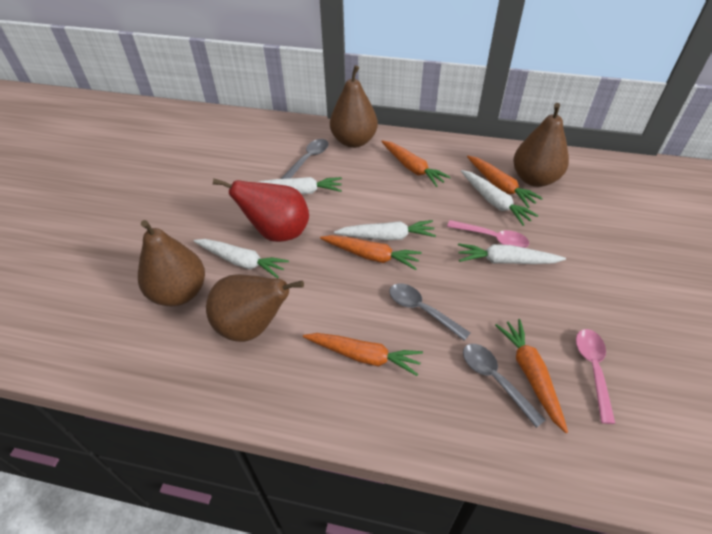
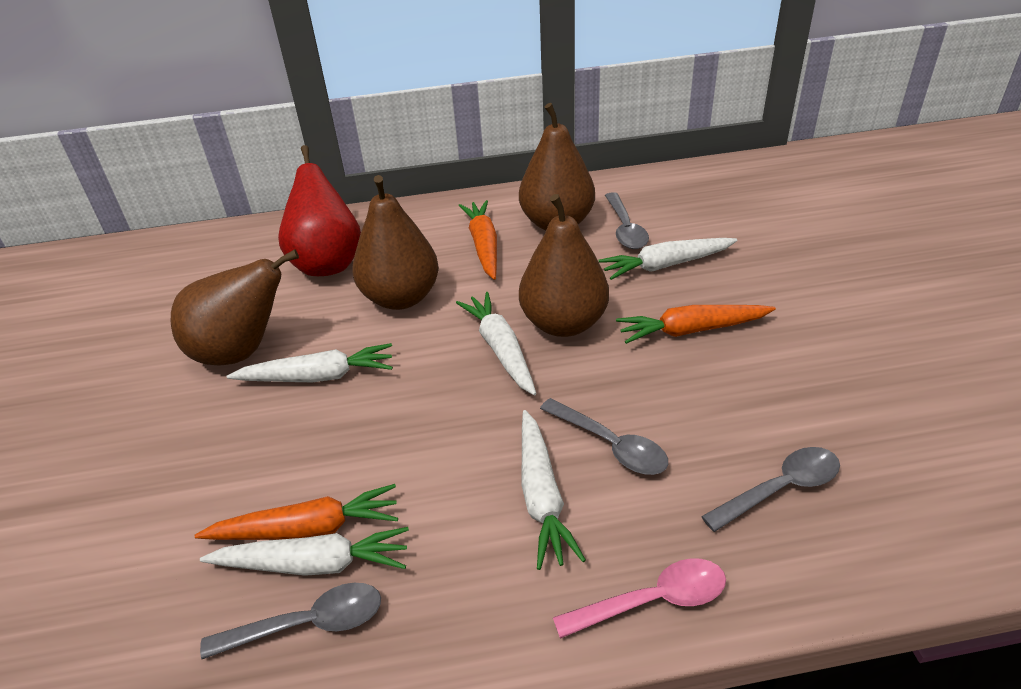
grey spoon: 3 -> 4
orange carrot: 5 -> 3
pink spoon: 2 -> 1

